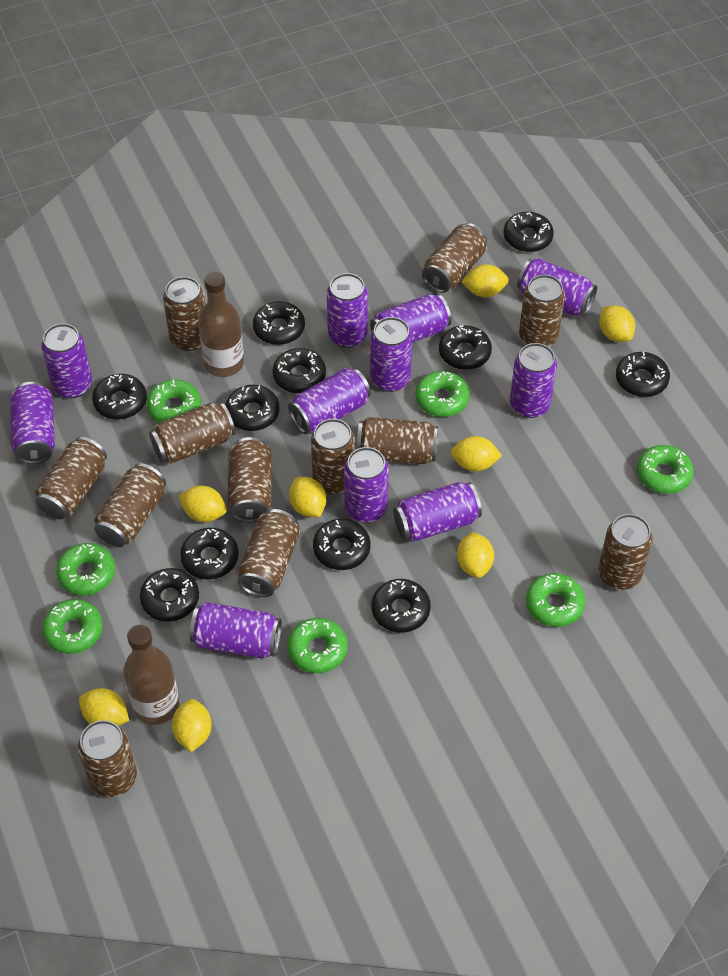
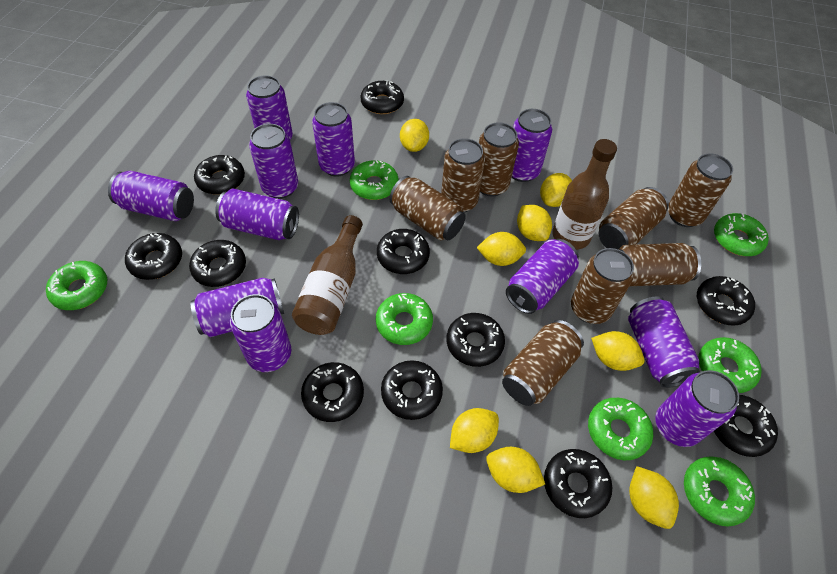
brown can: 12 -> 8

